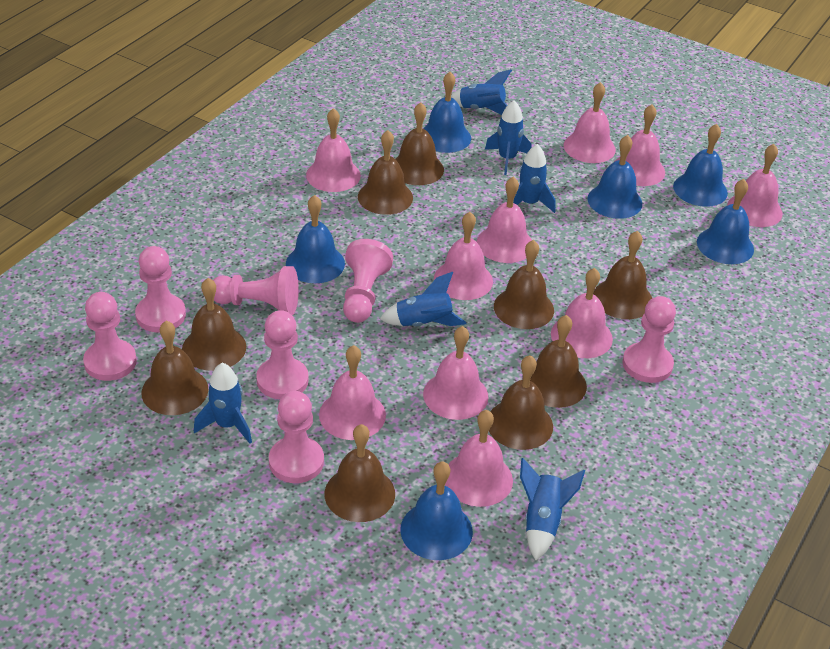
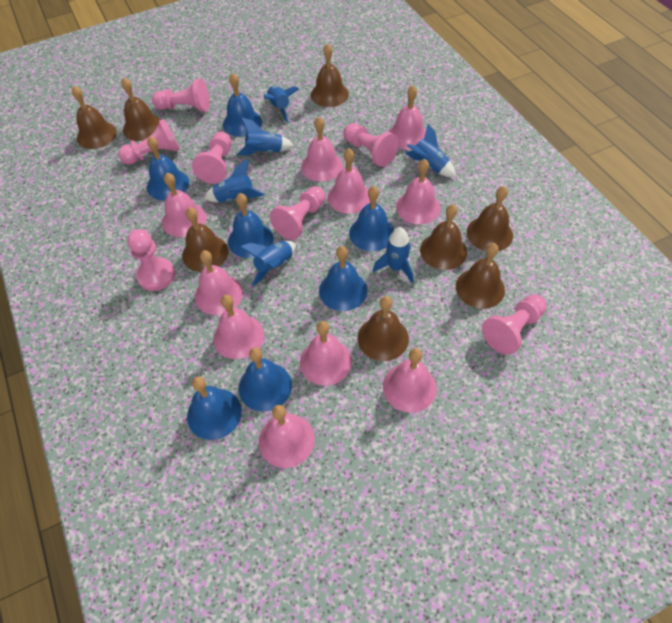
blue bell: 6 -> 7
brown bell: 9 -> 8

